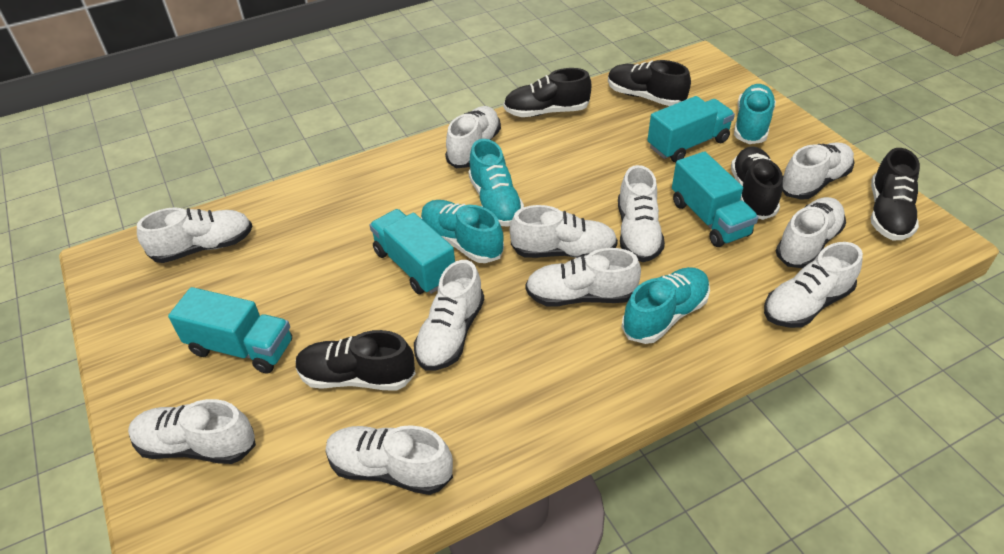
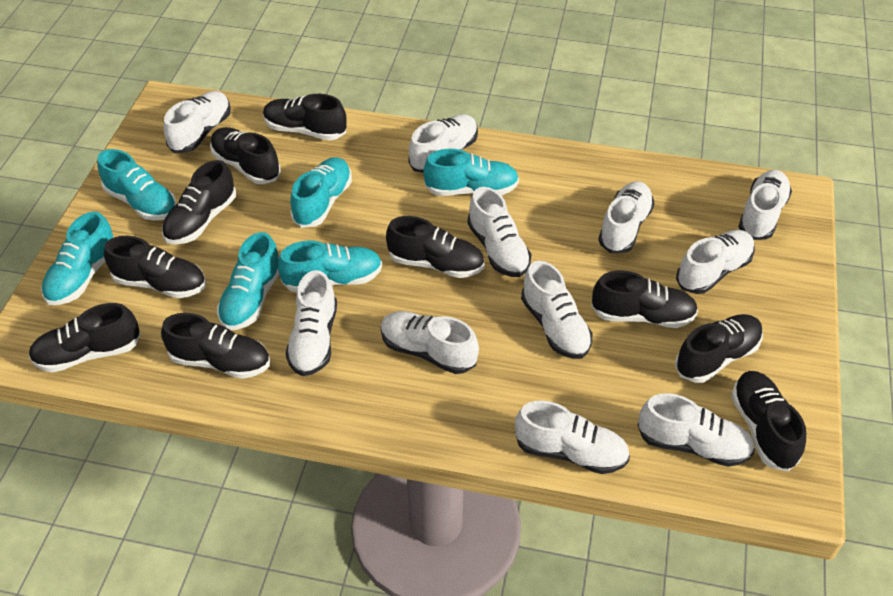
black shoe: 5 -> 10
turquoise shoe: 4 -> 6
turquoise truck: 4 -> 0

